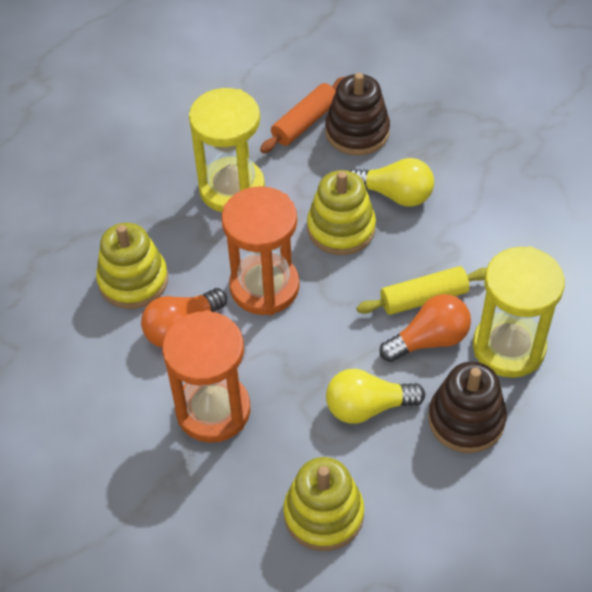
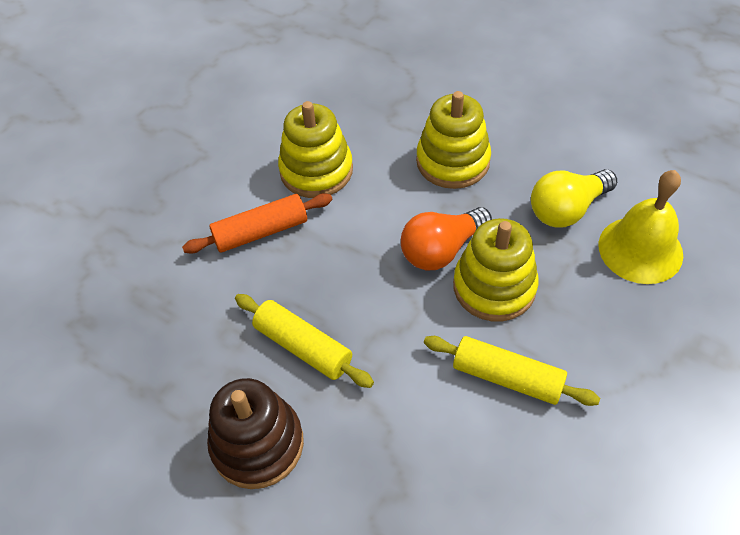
brown stacking toy: 2 -> 1
orange hourglass: 2 -> 0
orange light bulb: 2 -> 1
yellow bell: 0 -> 1
yellow hourglass: 2 -> 0
yellow light bulb: 2 -> 1
yellow rolling pin: 1 -> 2

